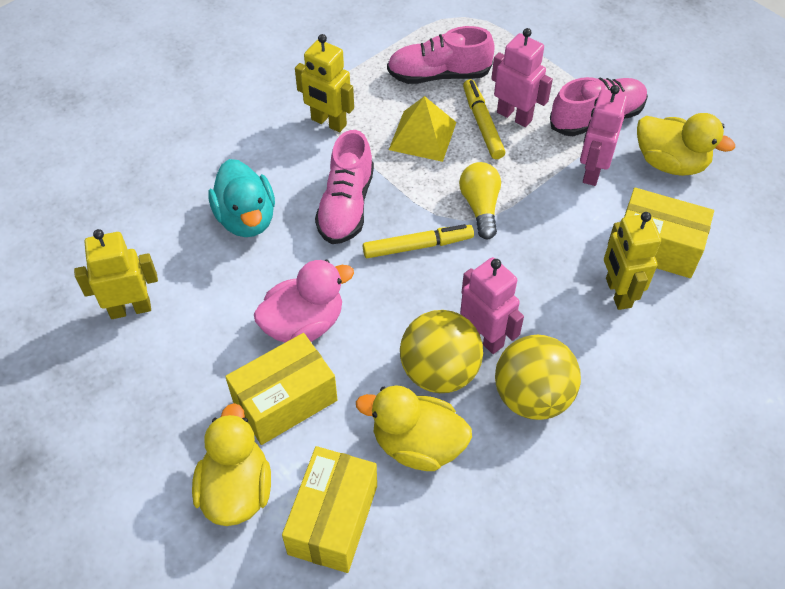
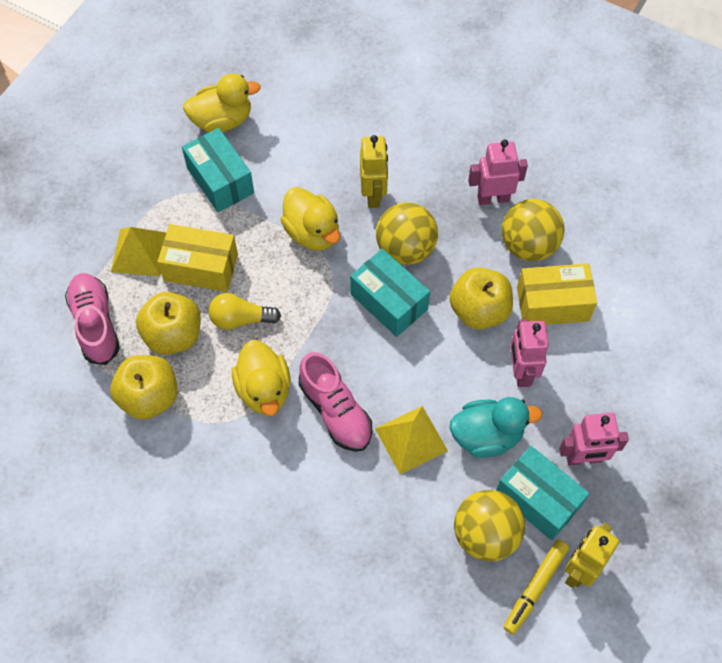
pink duck: 1 -> 0
pink shoe: 3 -> 2
turquoise box: 0 -> 3
yellow apple: 0 -> 3
yellow ball: 2 -> 3
yellow box: 3 -> 2
yellow marker: 2 -> 1
yellow pyramid: 1 -> 2
yellow robot: 3 -> 2

